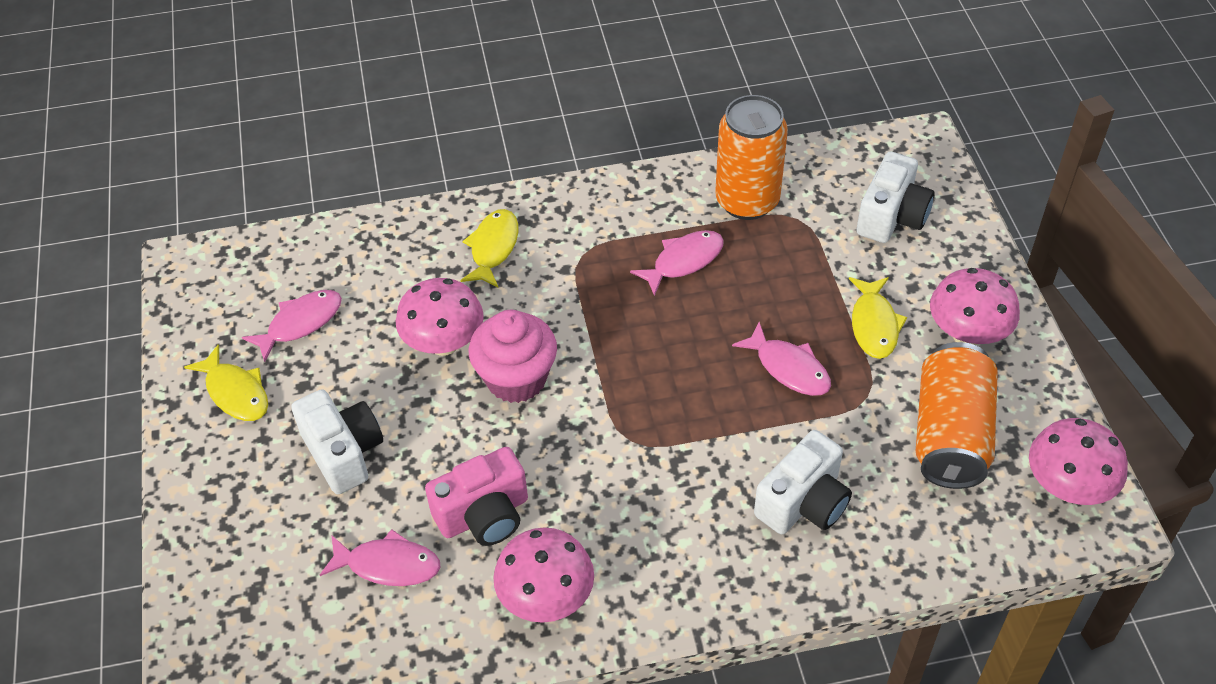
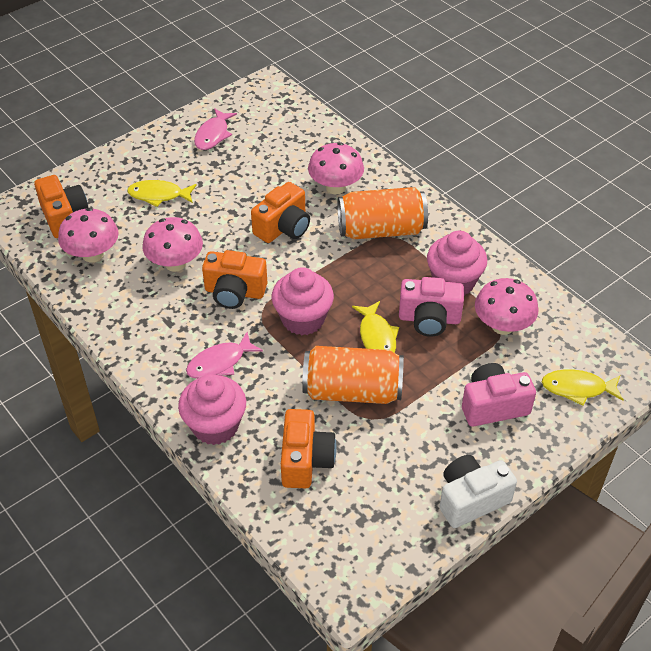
orange camera: 0 -> 4
pink camera: 1 -> 2
pink cupcake: 1 -> 3
pink fish: 4 -> 2
white camera: 3 -> 1

